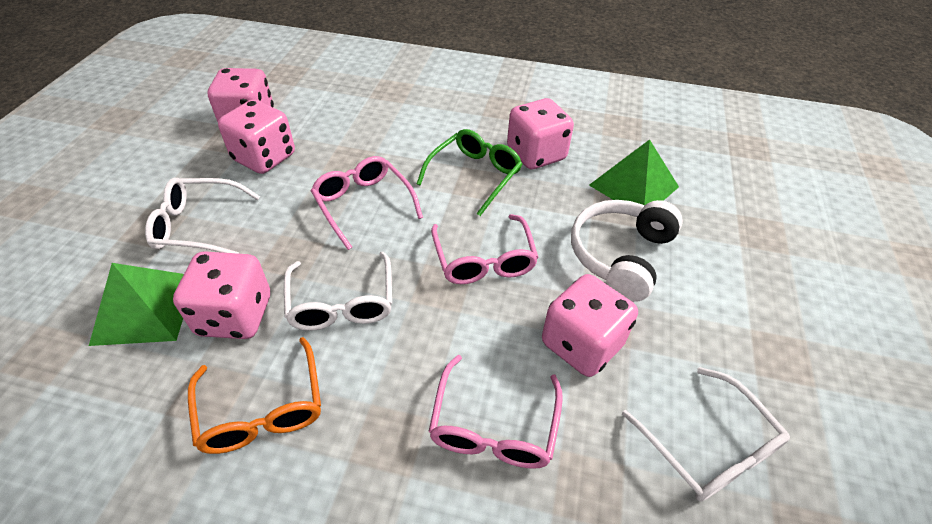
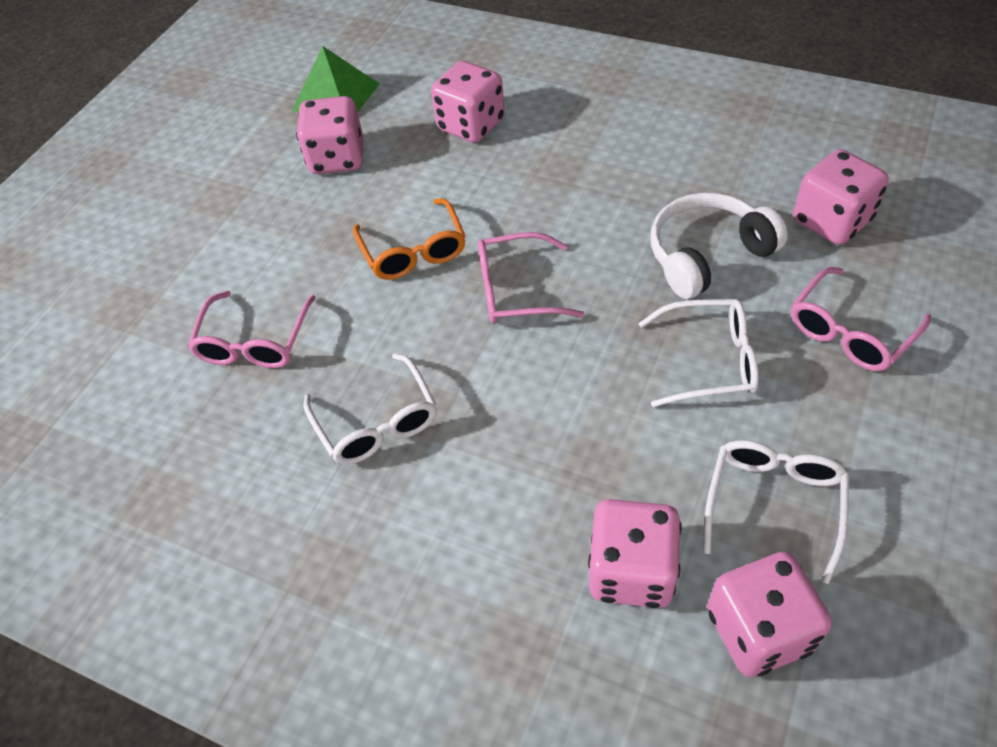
green glasses: 1 -> 0
green pyramid: 2 -> 1

